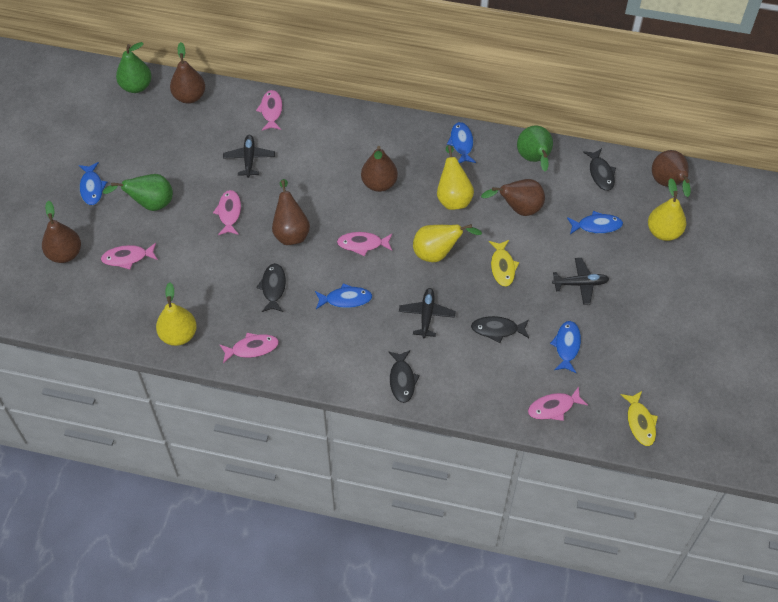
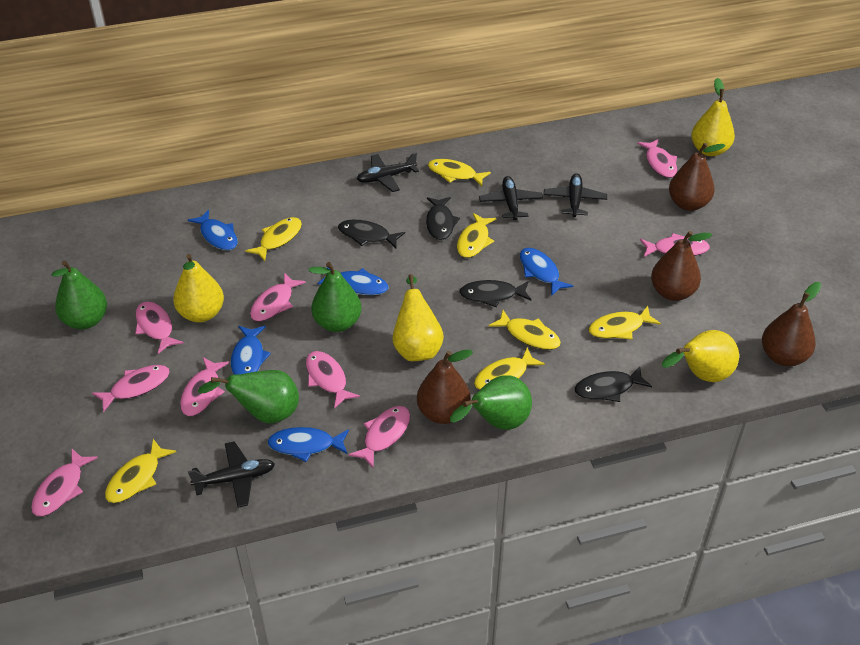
black plane: 3 -> 4
brown pear: 6 -> 4
green pear: 3 -> 4
pink fish: 6 -> 9
yellow fish: 2 -> 7

